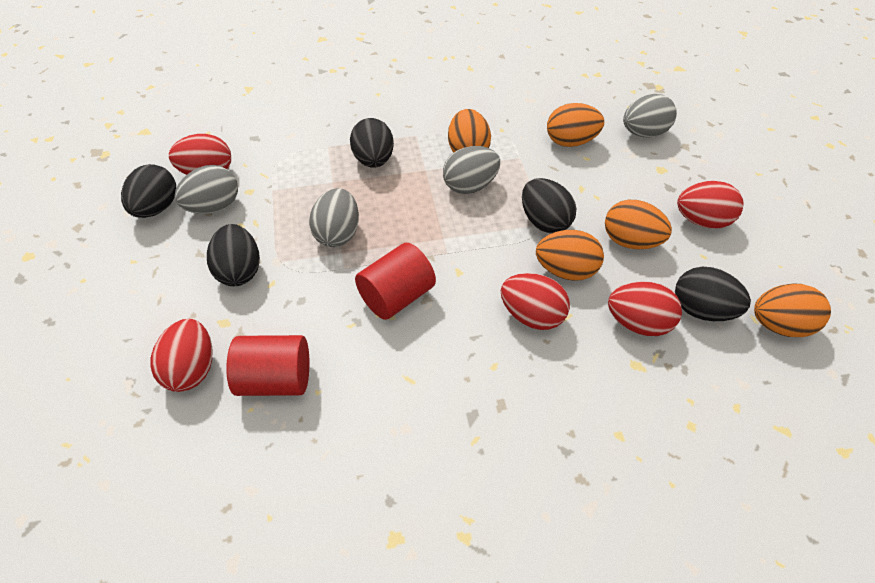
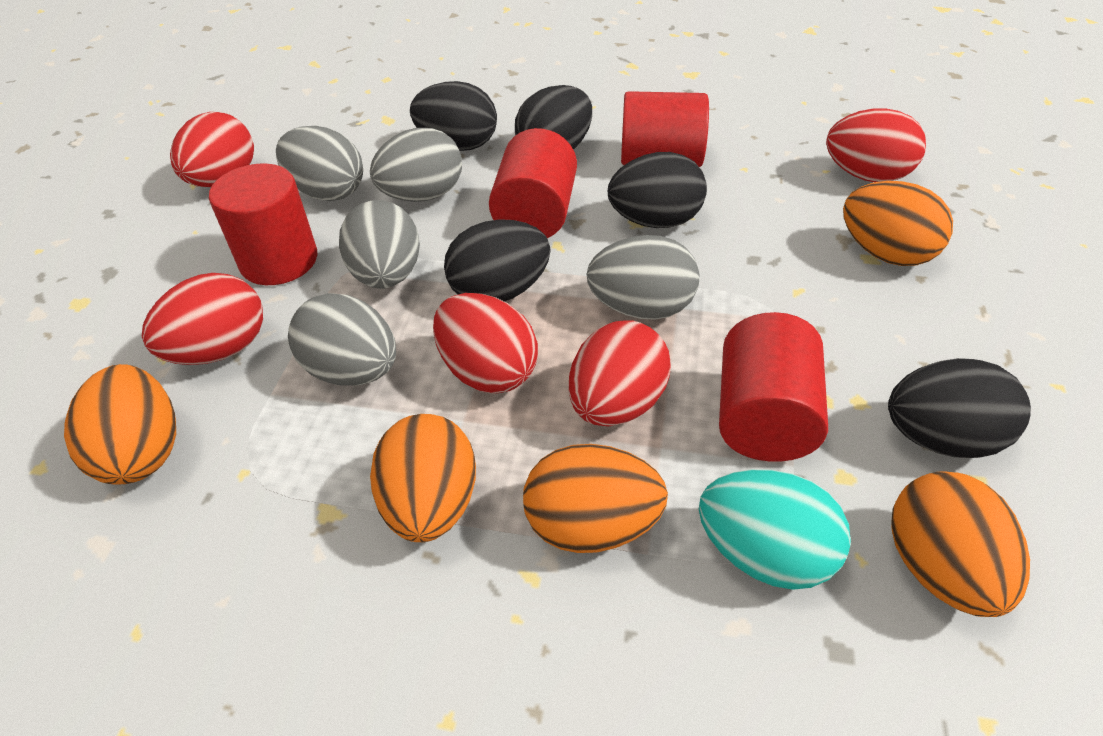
grey egg: 4 -> 5
red cylinder: 2 -> 4
turquoise egg: 0 -> 1

